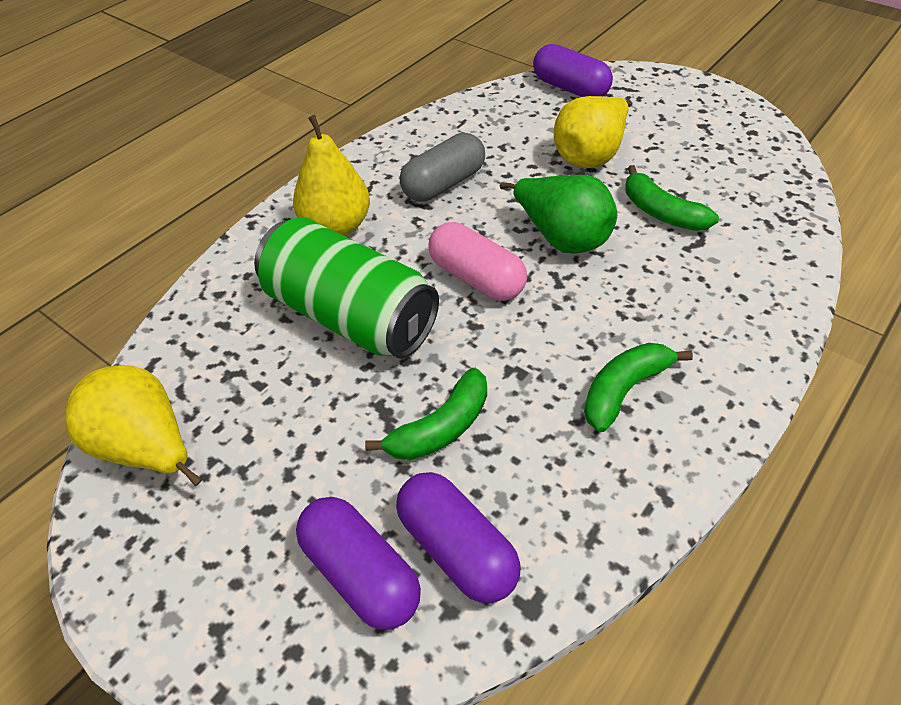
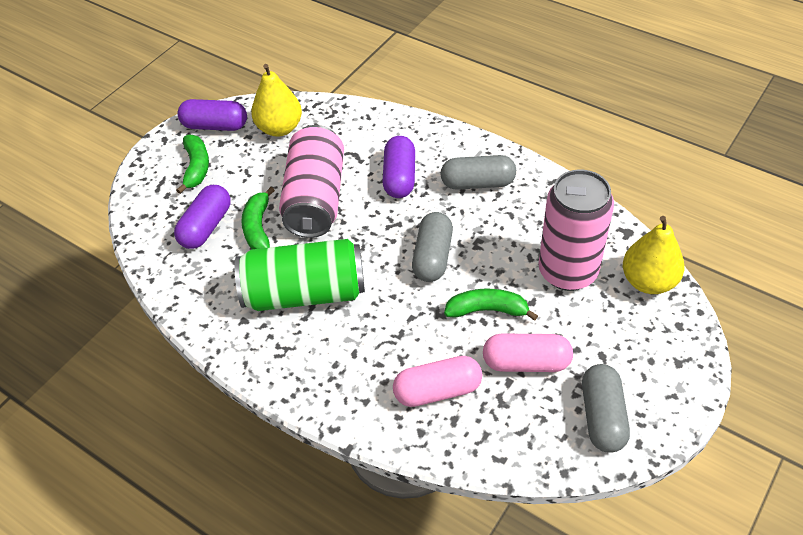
green pear: 1 -> 0
grey capsule: 1 -> 3
pink can: 0 -> 2
pink capsule: 1 -> 2
yellow pear: 3 -> 2

